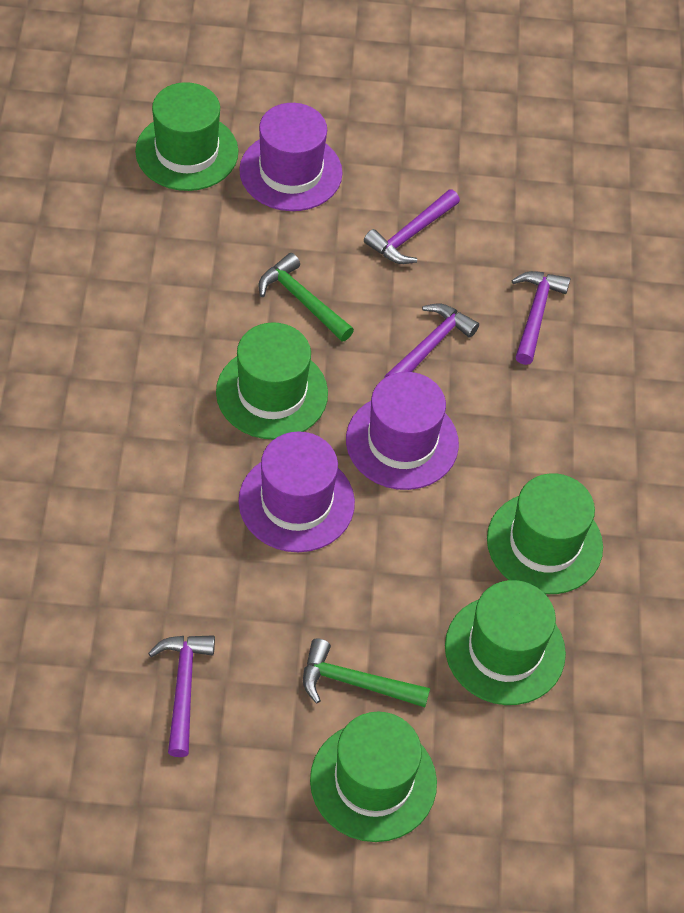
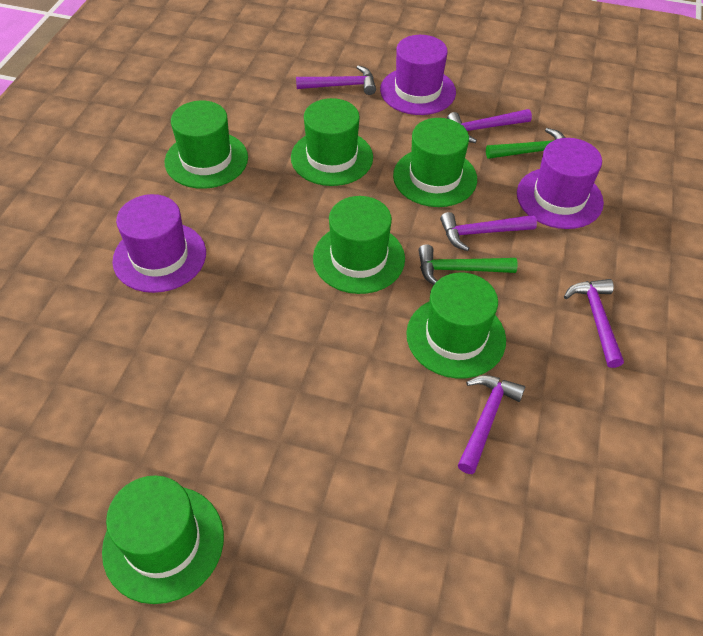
green hat: 5 -> 6
purple hammer: 4 -> 5

